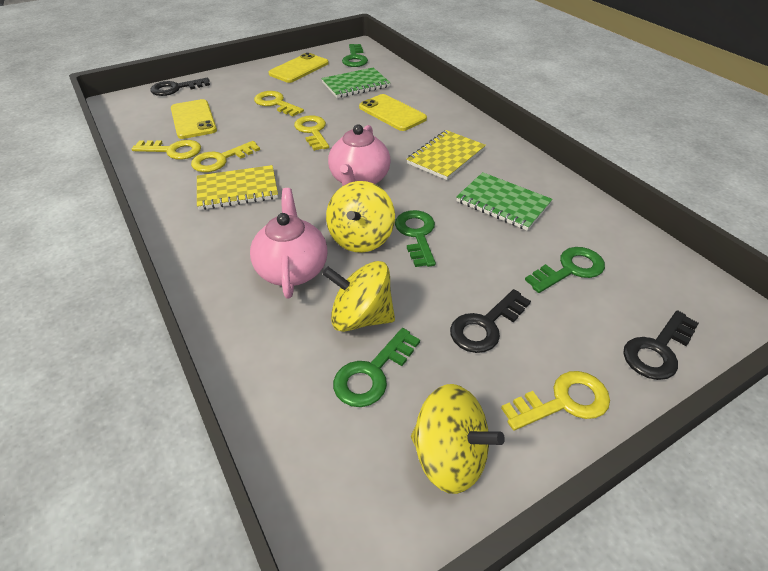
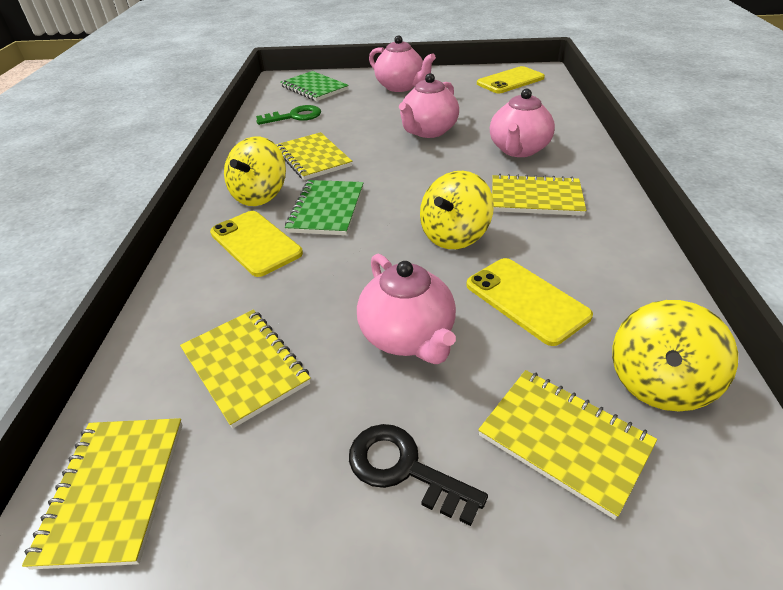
black key: 3 -> 1
green key: 4 -> 1
pink teapot: 2 -> 4
yellow key: 5 -> 0
yellow notebook: 2 -> 5

